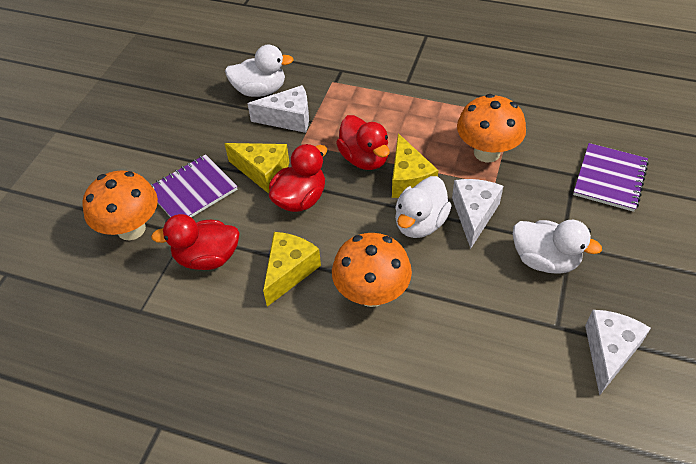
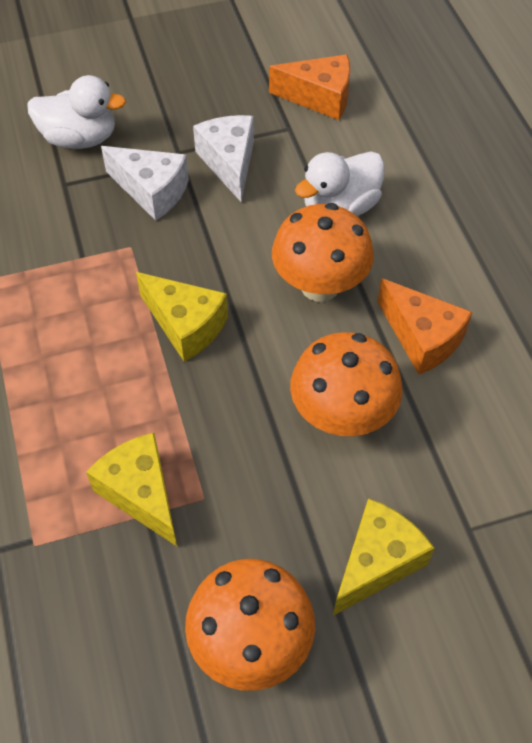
orange cheese: 0 -> 2
purple notebook: 2 -> 0
red duck: 3 -> 0
white cheese: 3 -> 2
white duck: 3 -> 2

